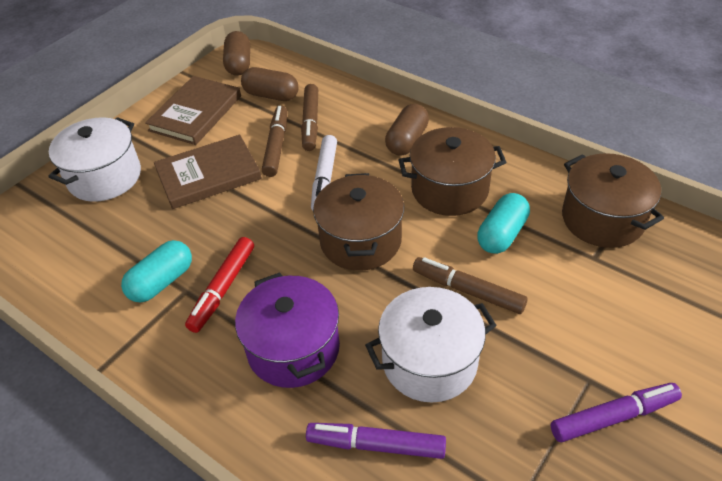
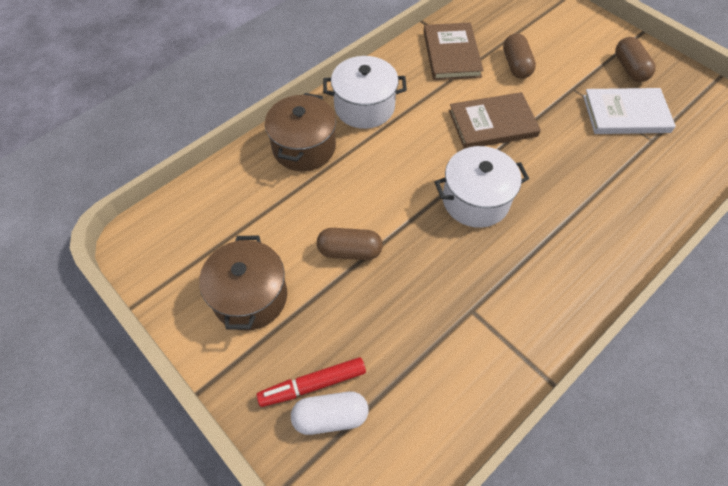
brown marker: 3 -> 0
brown pot: 3 -> 2
purple marker: 2 -> 0
purple pot: 1 -> 0
turquoise capsule: 2 -> 0
white book: 0 -> 1
white capsule: 0 -> 1
white marker: 1 -> 0

